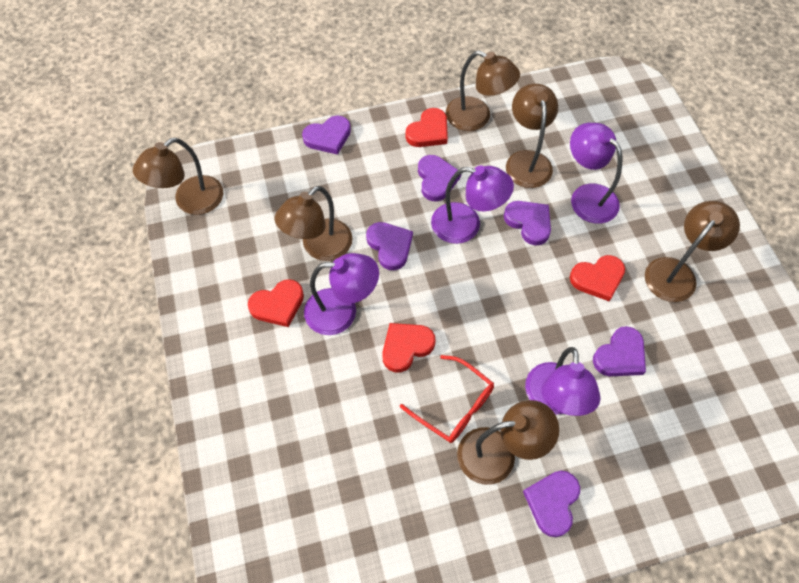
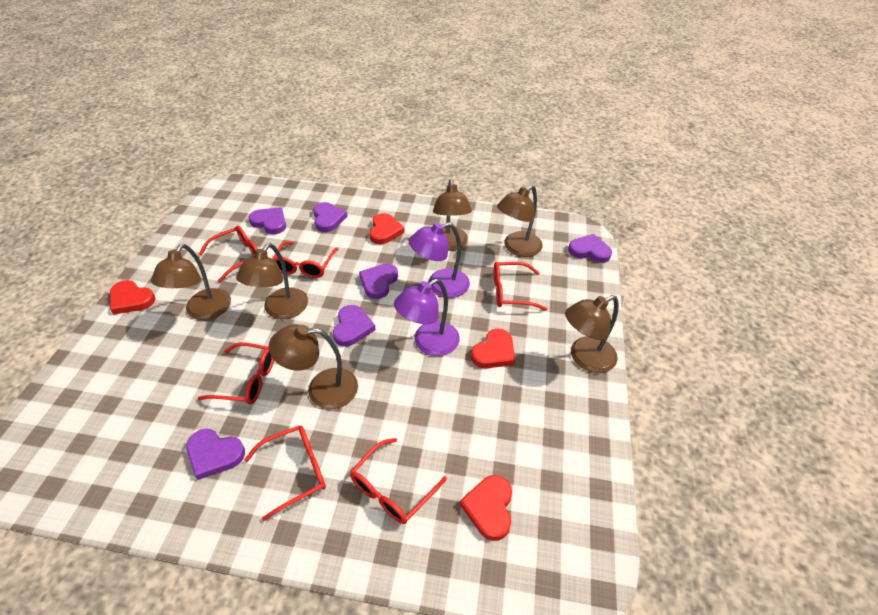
purple lamp: 4 -> 2
red glasses: 1 -> 6

